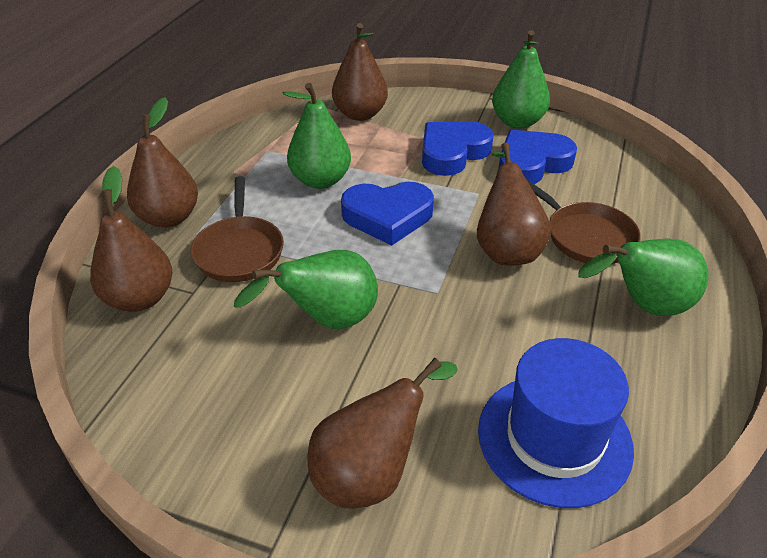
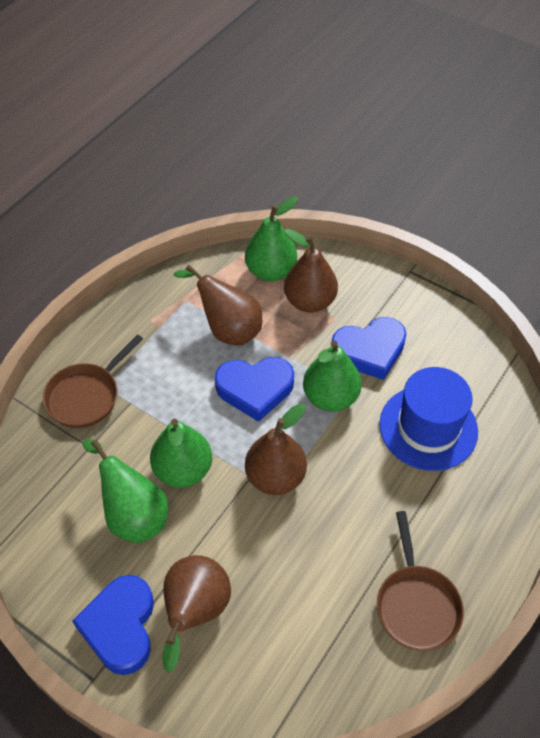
brown pear: 5 -> 4

